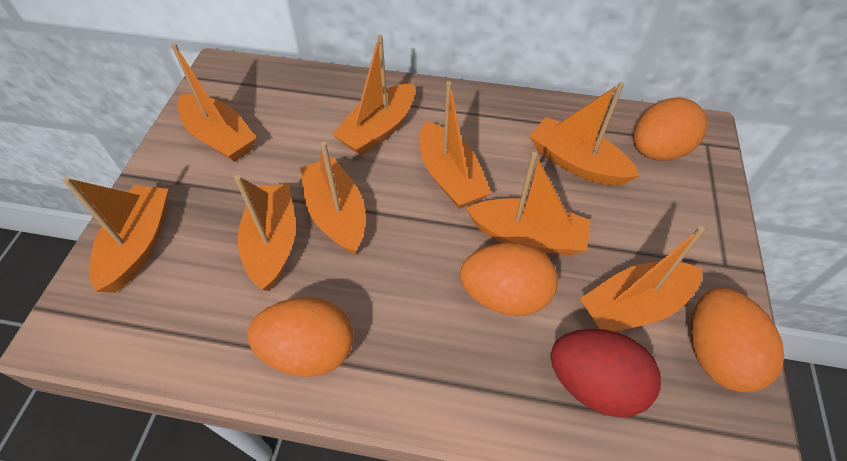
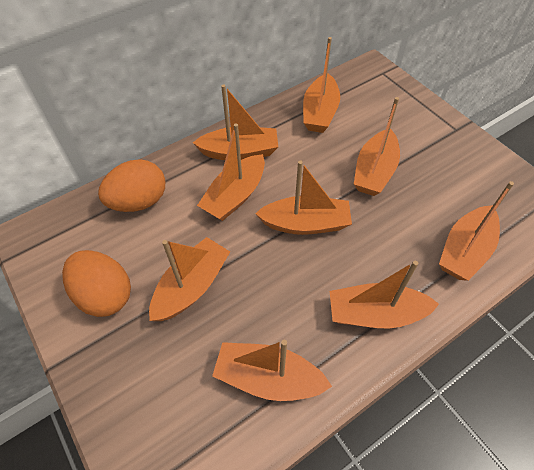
orange egg: 4 -> 2
red egg: 1 -> 0

